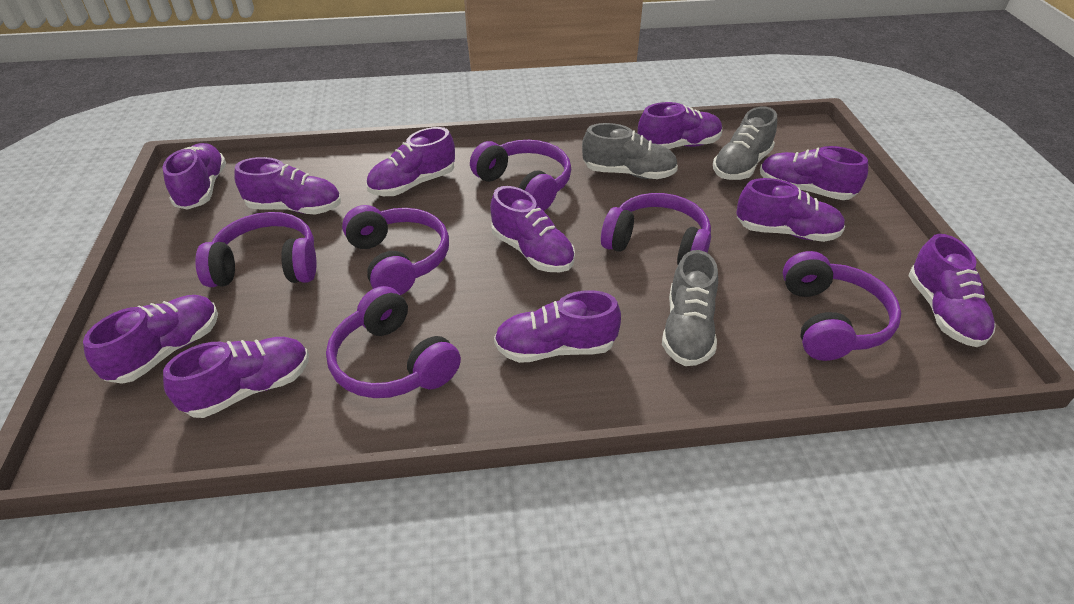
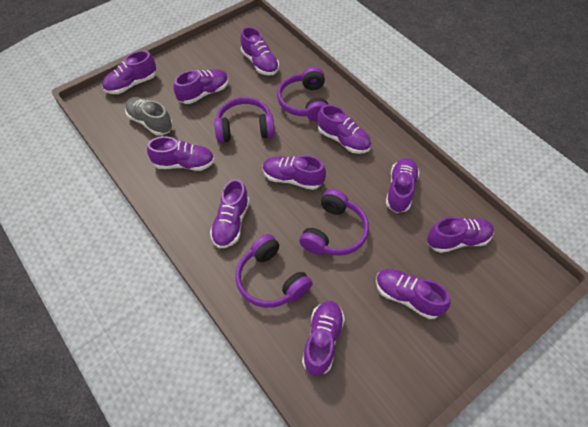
grey shoe: 3 -> 1
purple headphones: 6 -> 4

